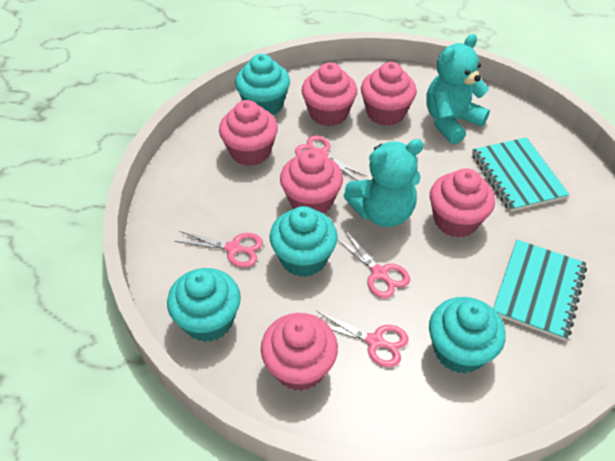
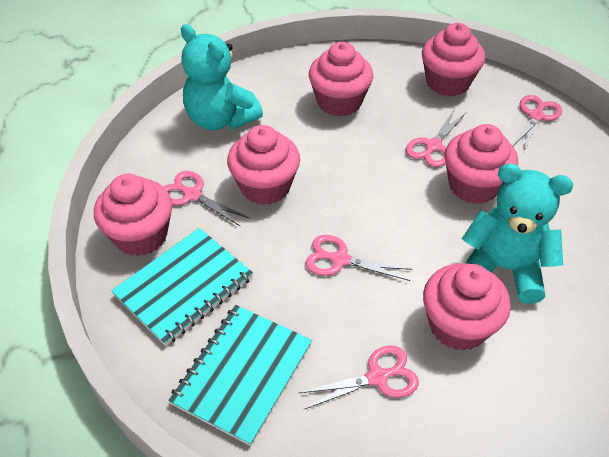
pink scissors: 4 -> 5
turquoise cupcake: 4 -> 0

